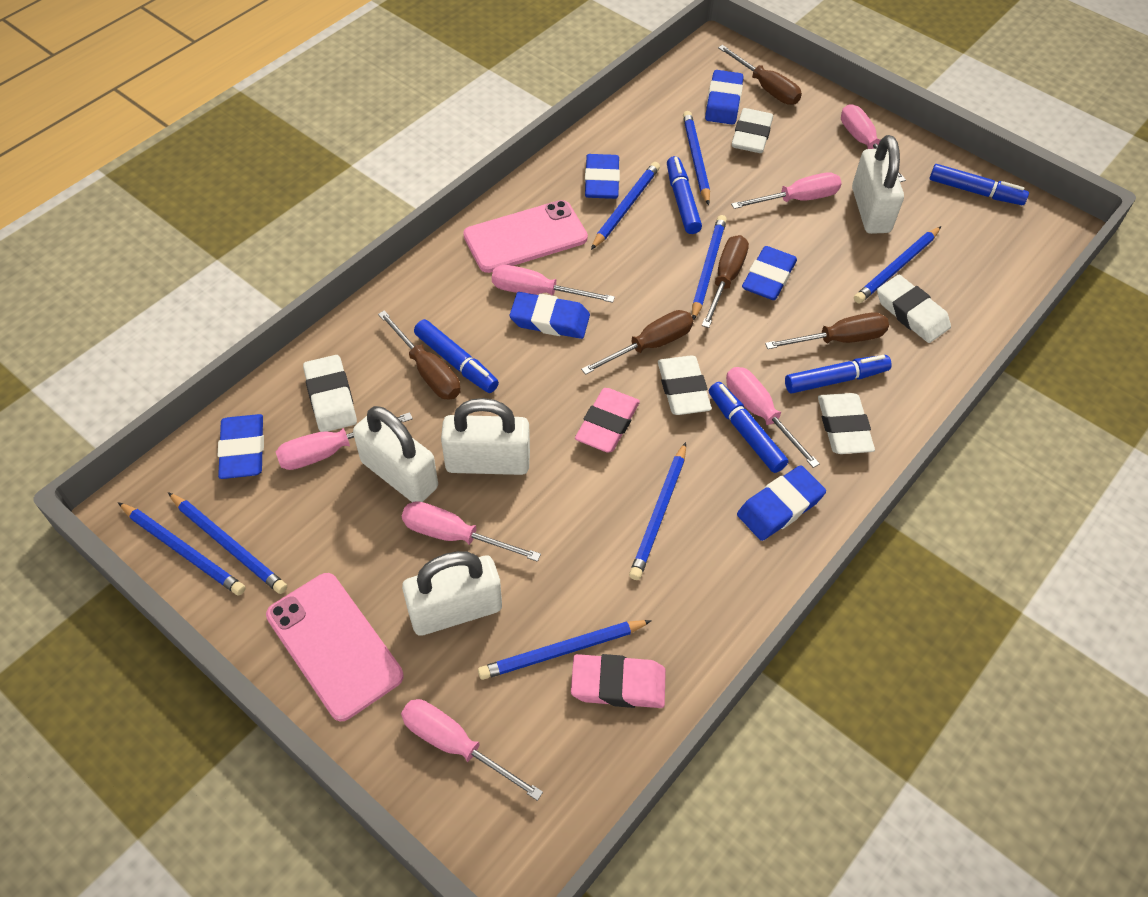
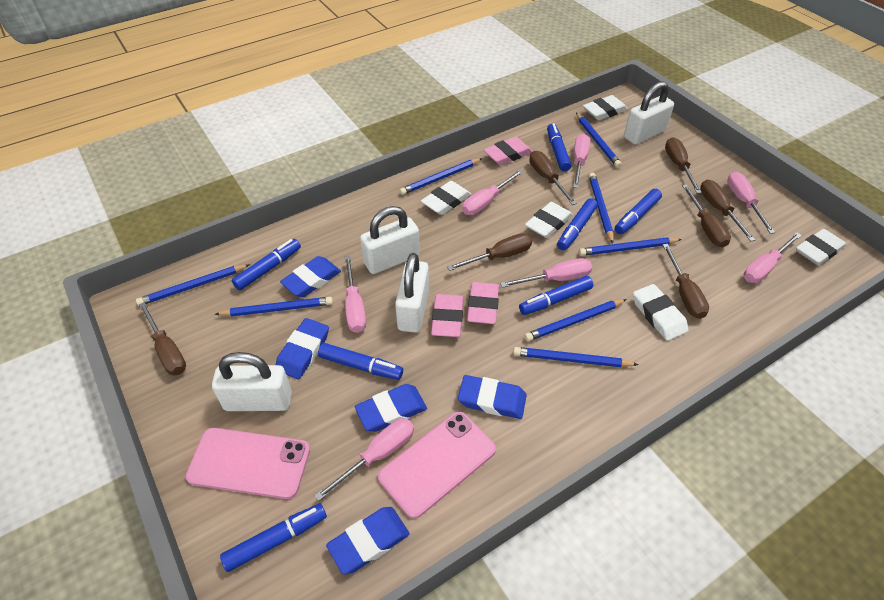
blue eraser: 6 -> 5
blue marker: 5 -> 7
brown screwdriver: 5 -> 7
pink eraser: 2 -> 3

